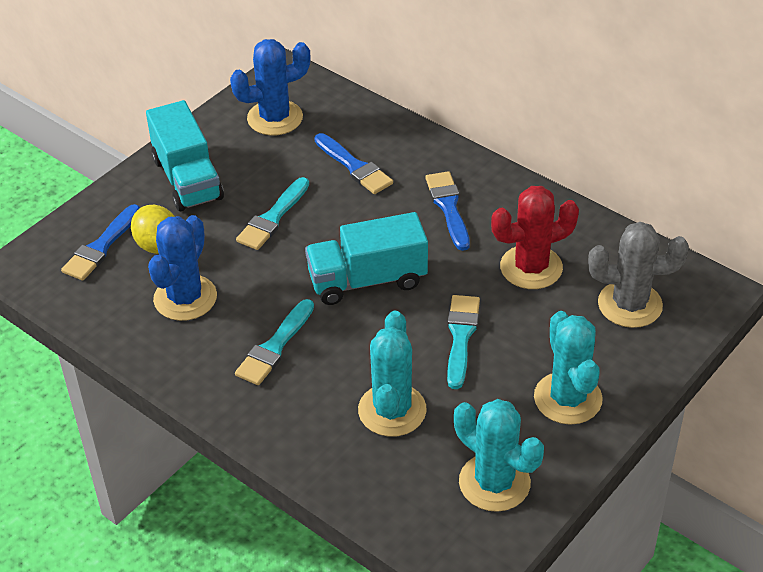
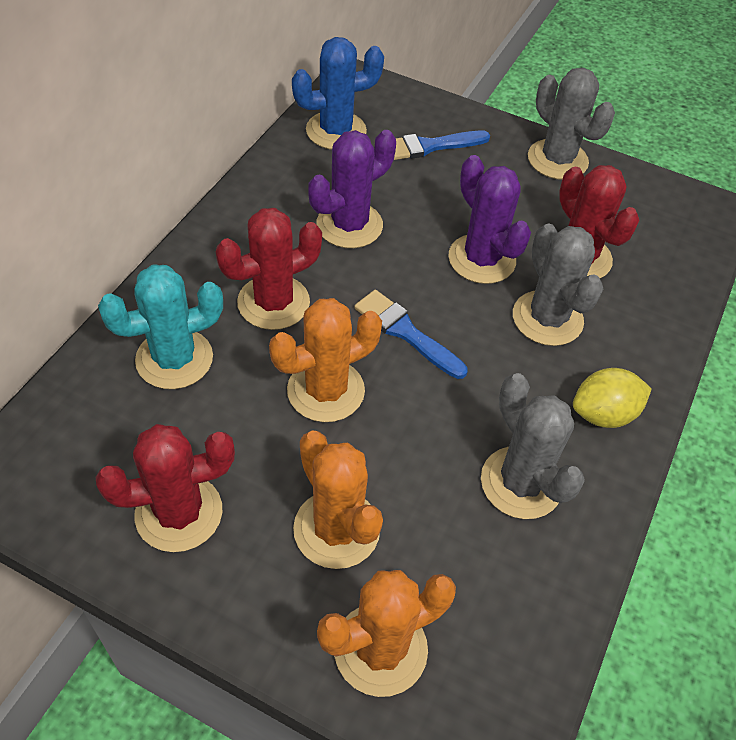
blue brush: 3 -> 2
blue cactus: 2 -> 1
grey cactus: 1 -> 3
orange cactus: 0 -> 3
purple cactus: 0 -> 2
red cactus: 1 -> 3
turquoise brush: 3 -> 0
turquoise cactus: 3 -> 1
turquoise truck: 2 -> 0

